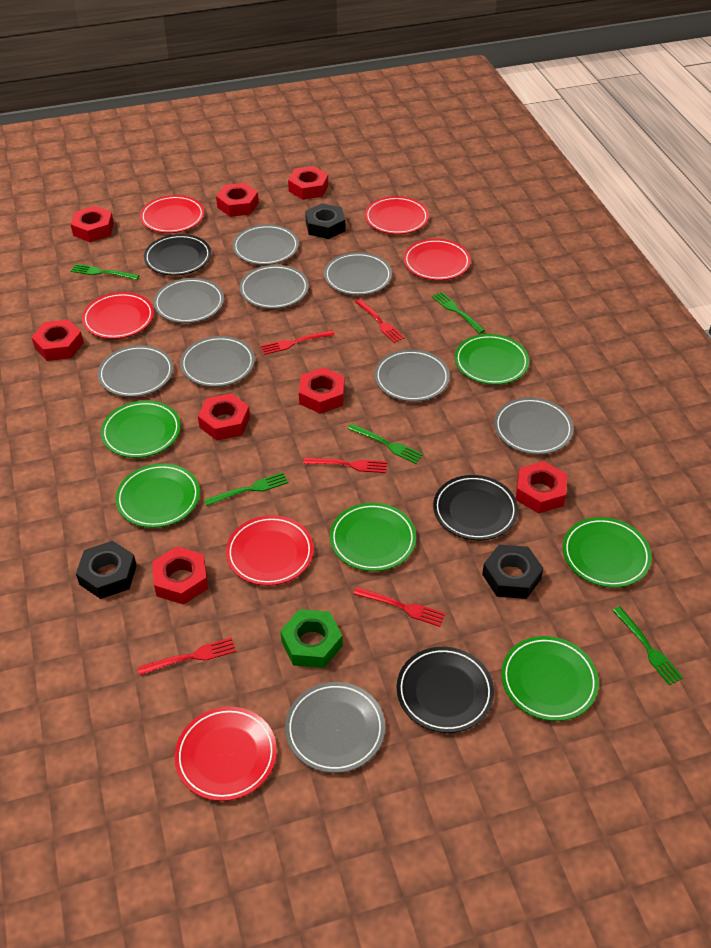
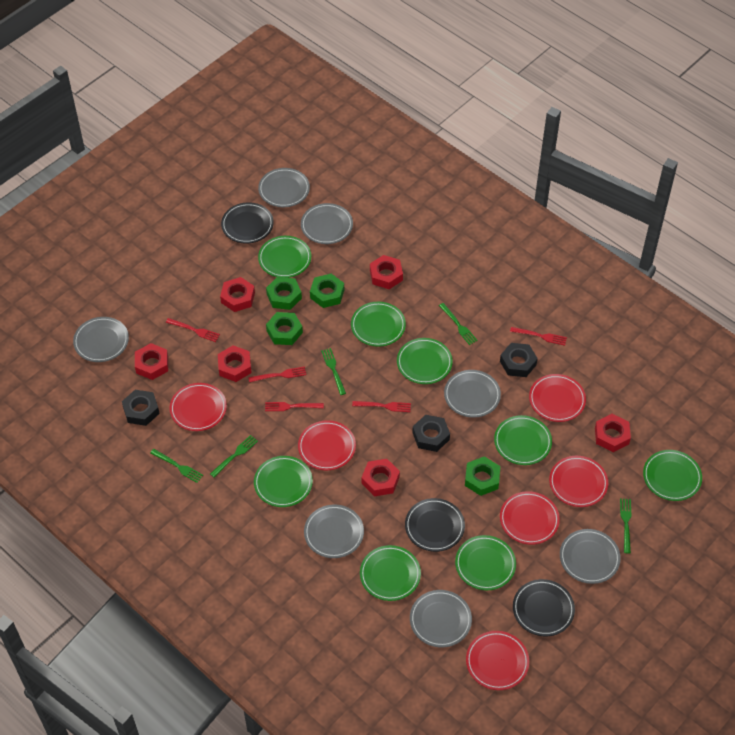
green nut: 1 -> 4
green plate: 6 -> 8
grey plate: 9 -> 7
red nut: 8 -> 6

